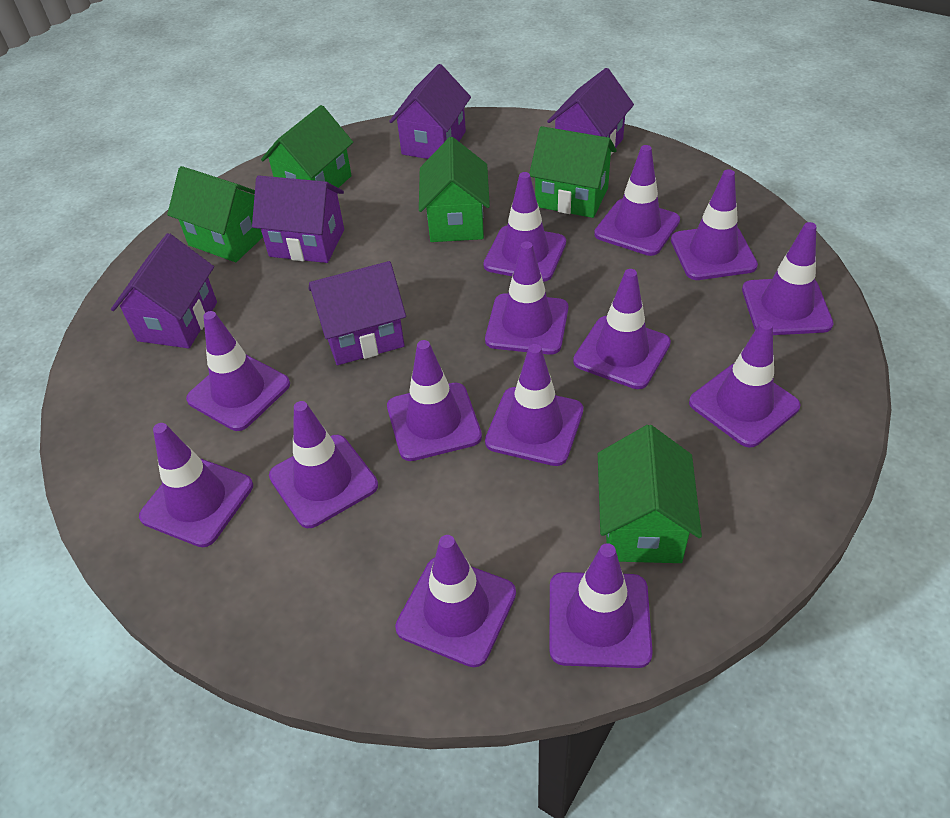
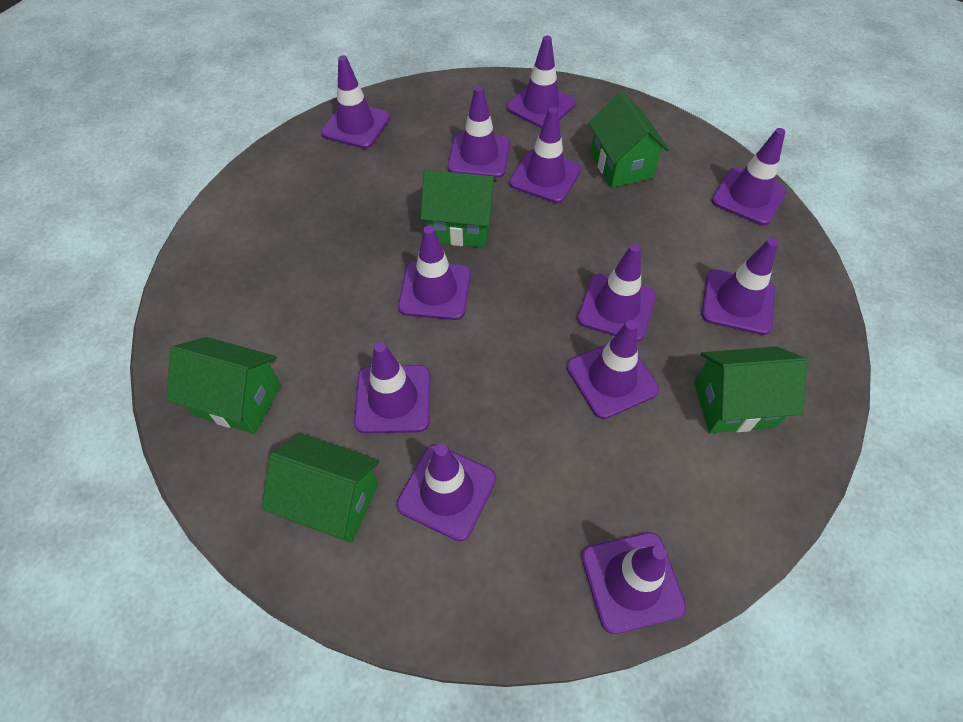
purple house: 5 -> 0
purple traffic cone: 14 -> 12

